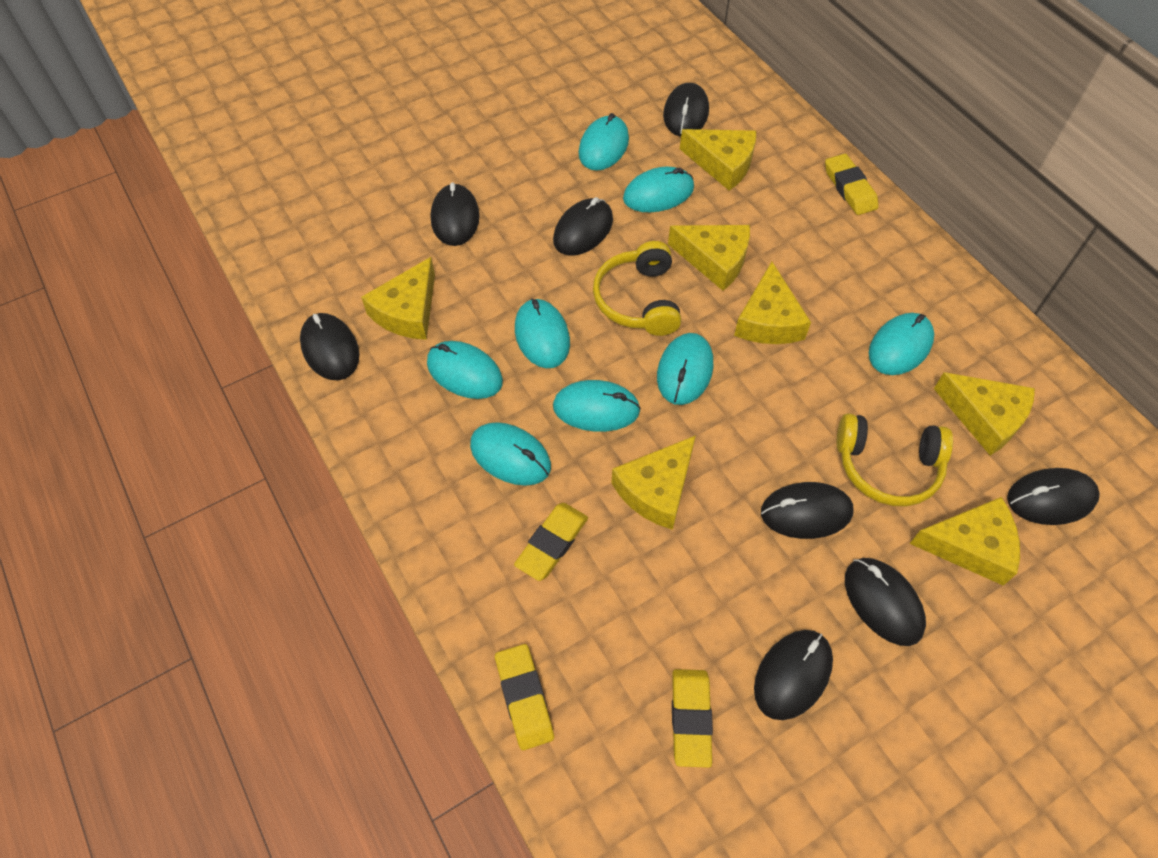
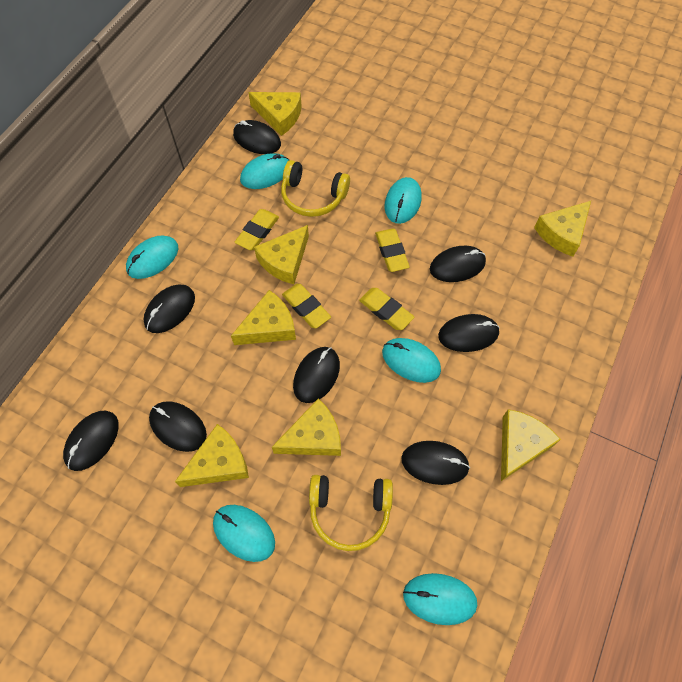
turquoise mouse: 8 -> 6

